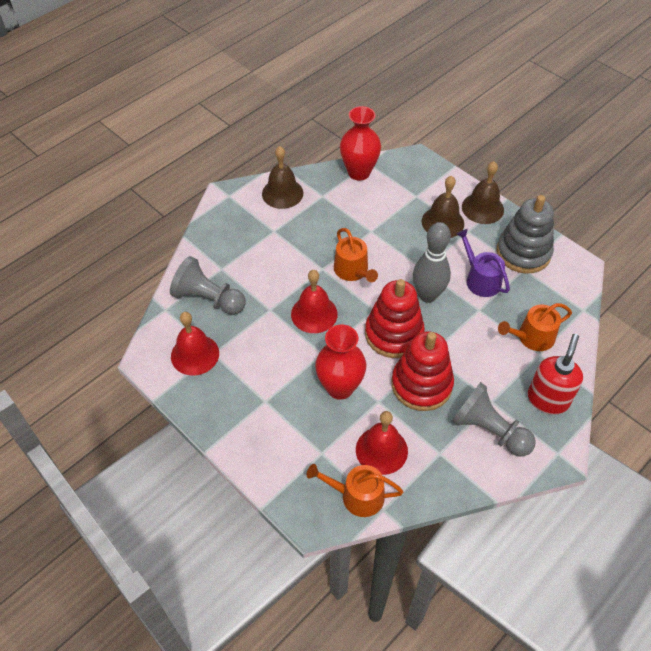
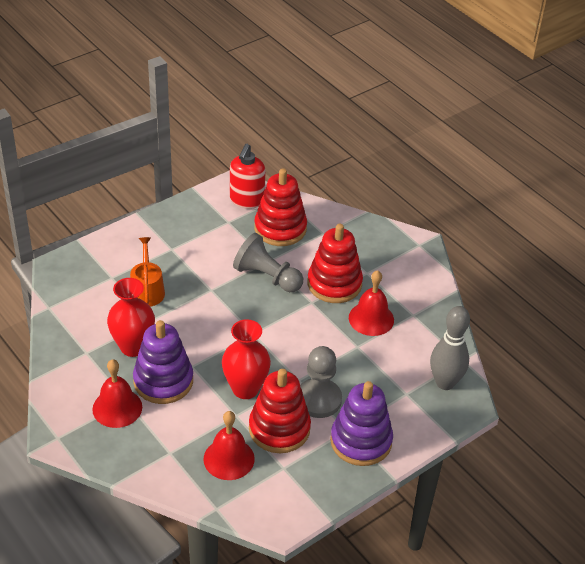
brown bell: 3 -> 0
grey stacking toy: 1 -> 0
orange watering can: 3 -> 1
purple stacking toy: 0 -> 2
purple watering can: 1 -> 0
red stacking toy: 2 -> 3

